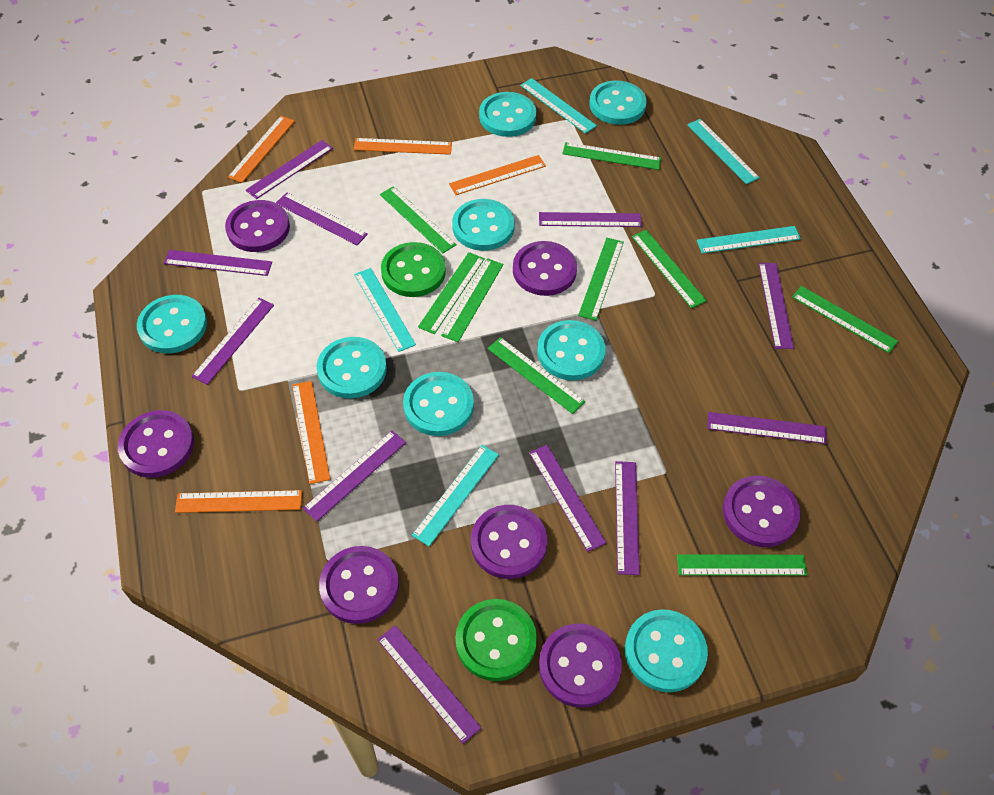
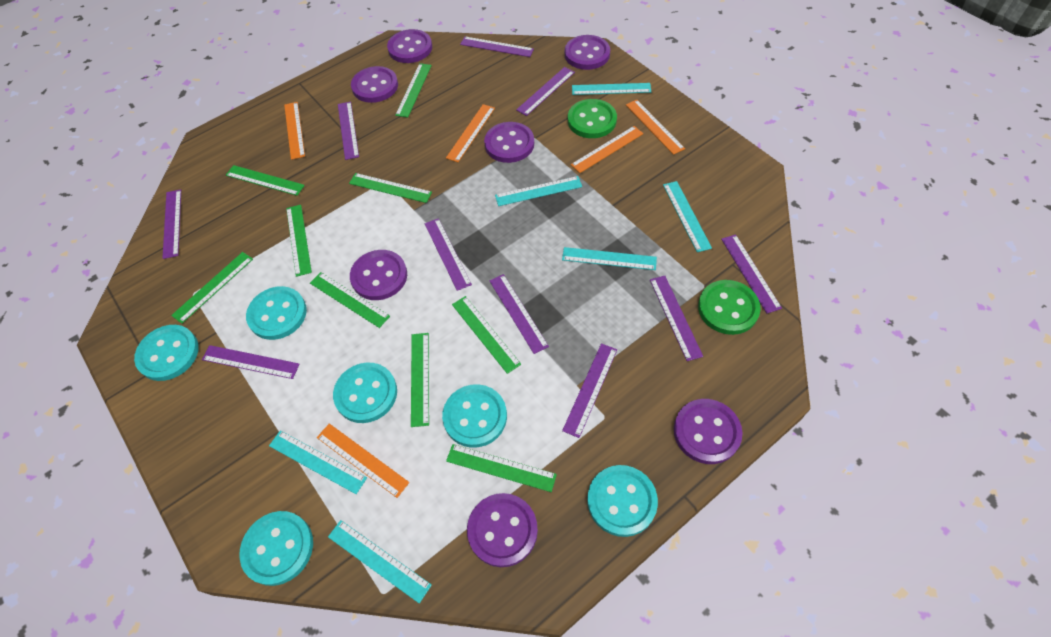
purple ruler: 11 -> 10
turquoise button: 8 -> 6
turquoise ruler: 5 -> 6

